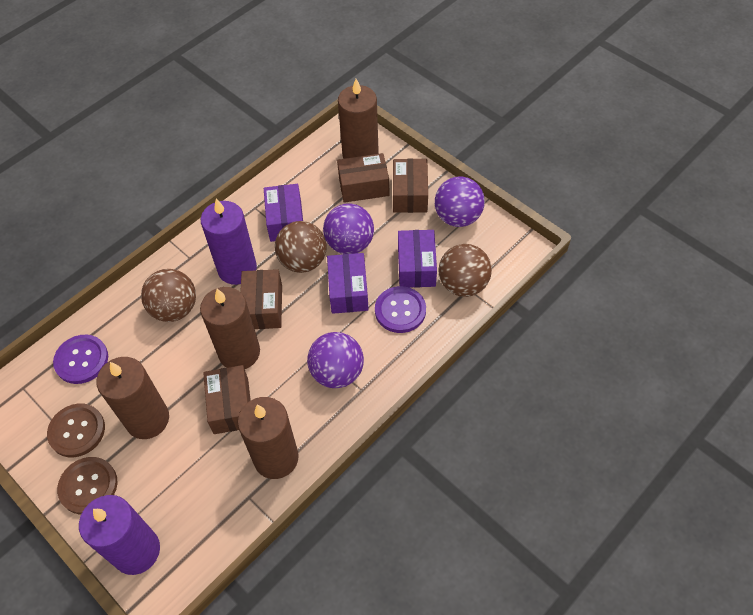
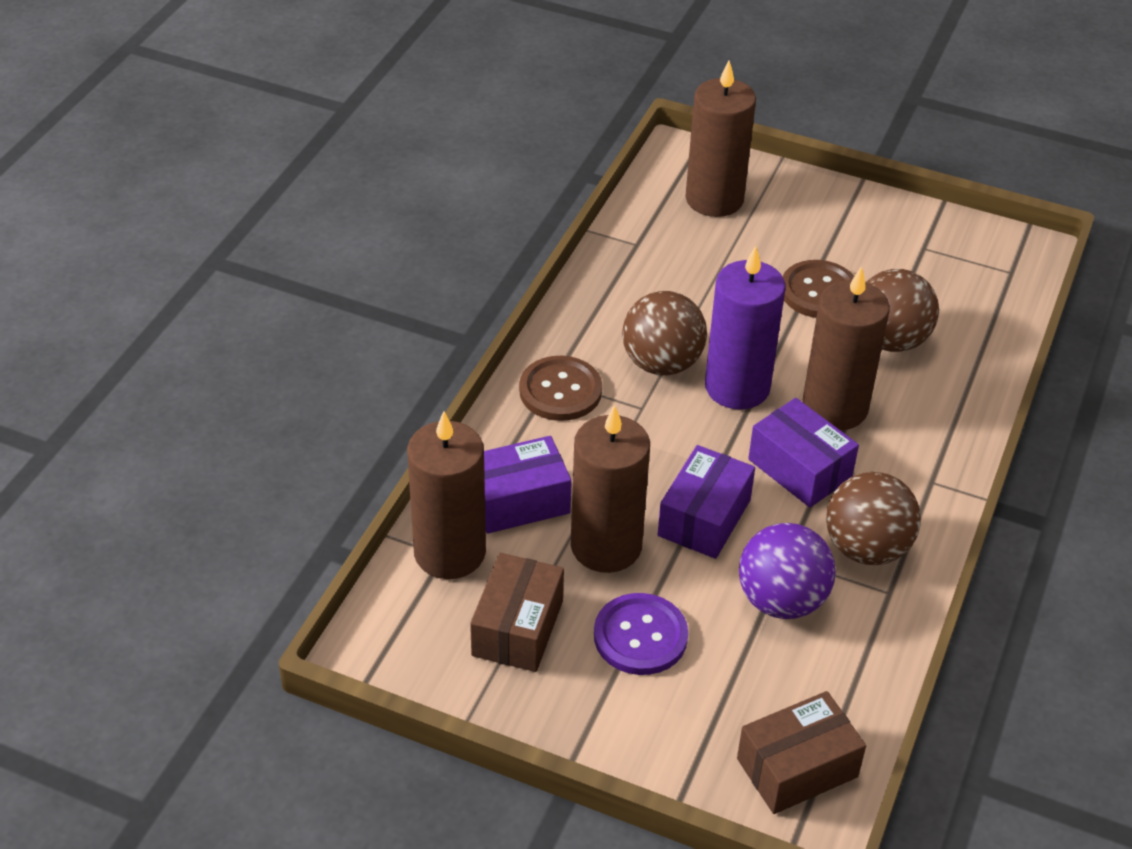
brown box: 4 -> 2
purple ball: 3 -> 1
purple button: 2 -> 1
purple candle: 2 -> 1

